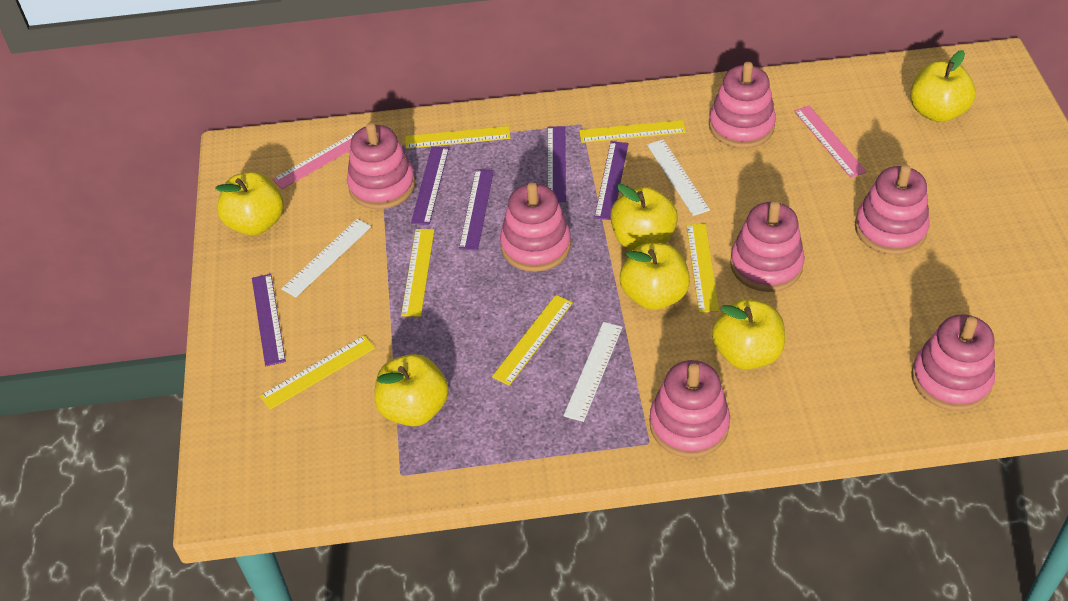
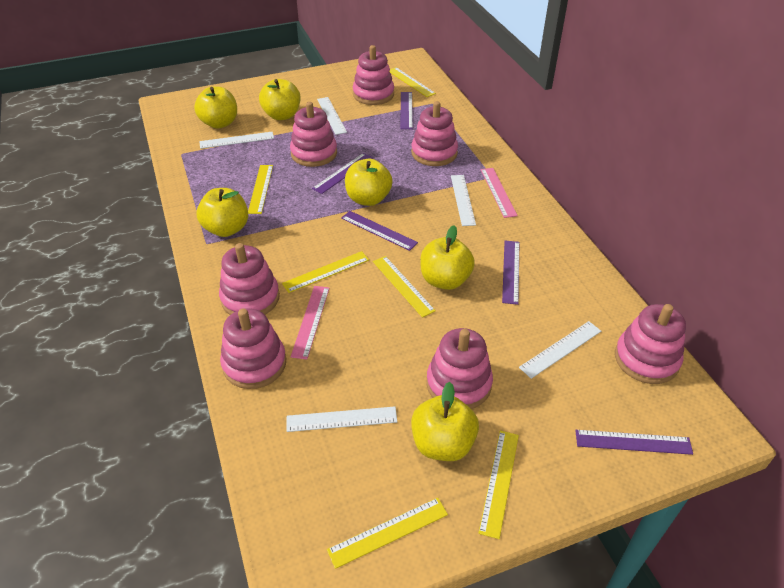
white ruler: 3 -> 5

